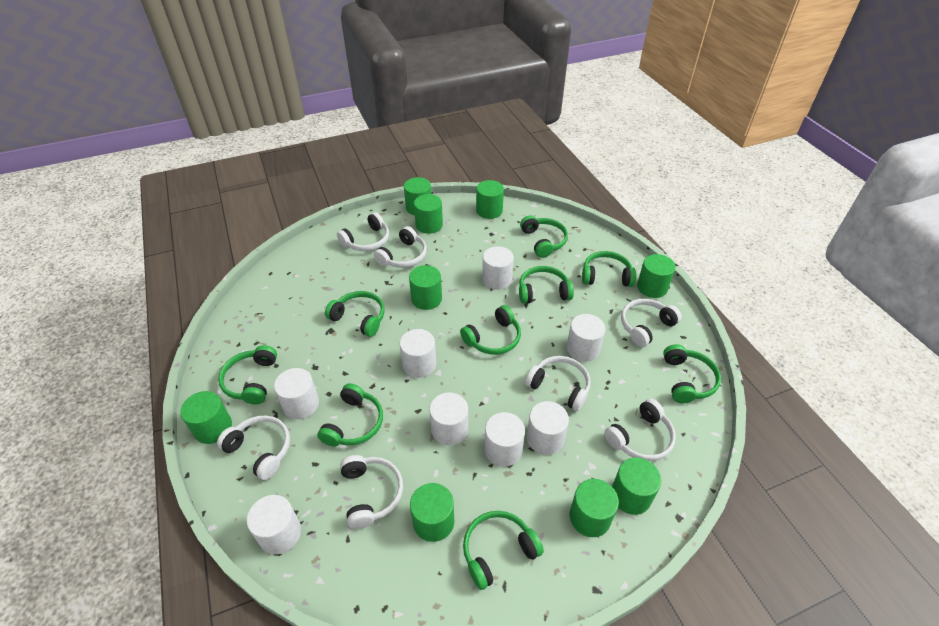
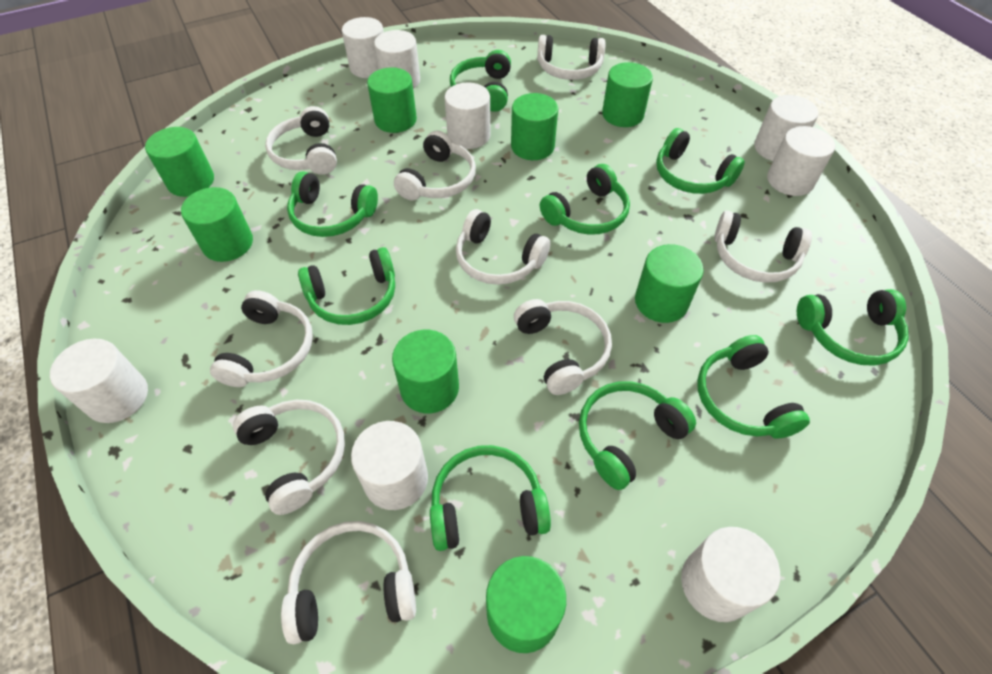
green cylinder: 9 -> 8
white headphones: 7 -> 9

